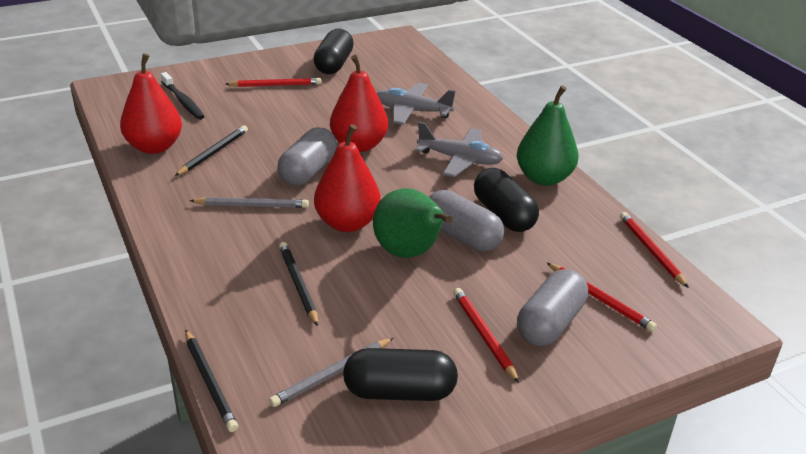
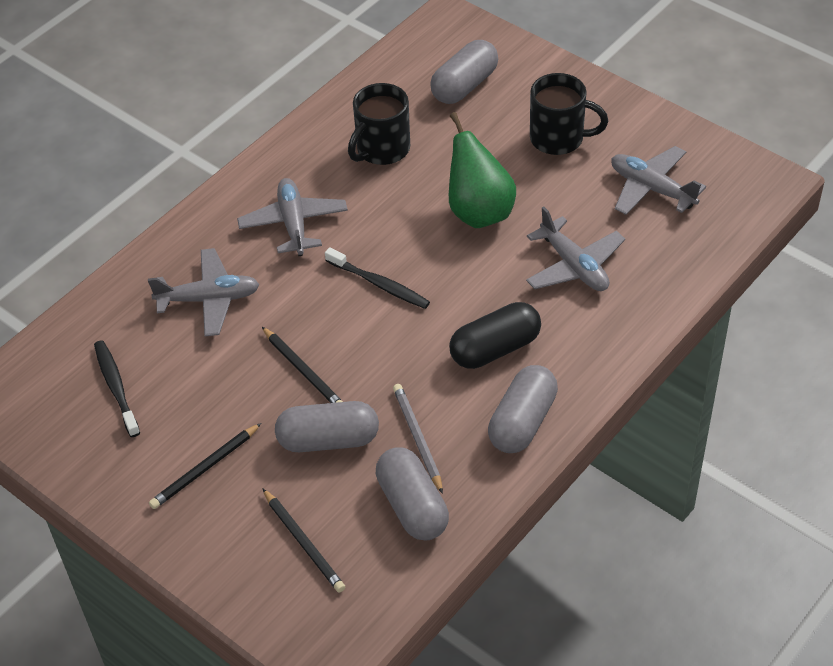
black capsule: 3 -> 1
black mug: 0 -> 2
black toothbrush: 1 -> 2
green pear: 2 -> 1
grey capsule: 3 -> 4
grey pencil: 2 -> 1
grey plane: 2 -> 4
red pear: 3 -> 0
red pencil: 4 -> 0

